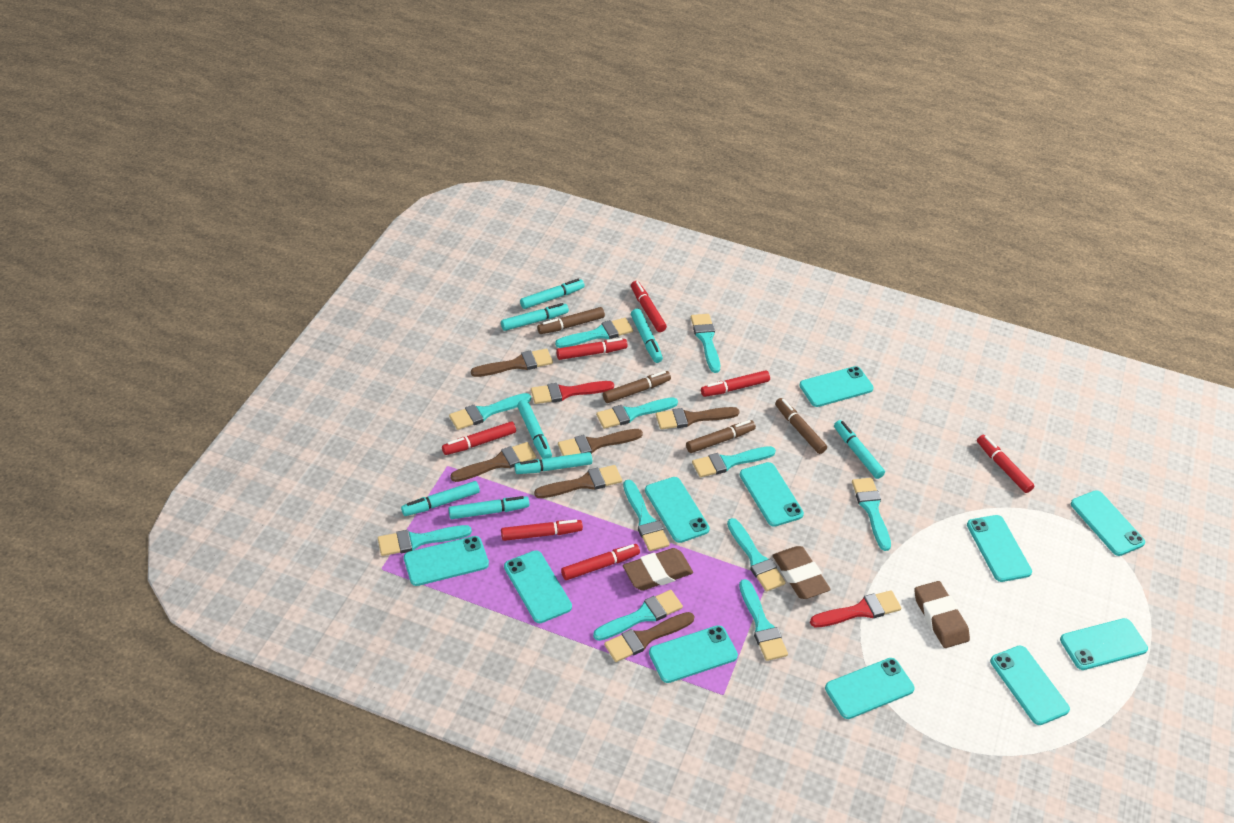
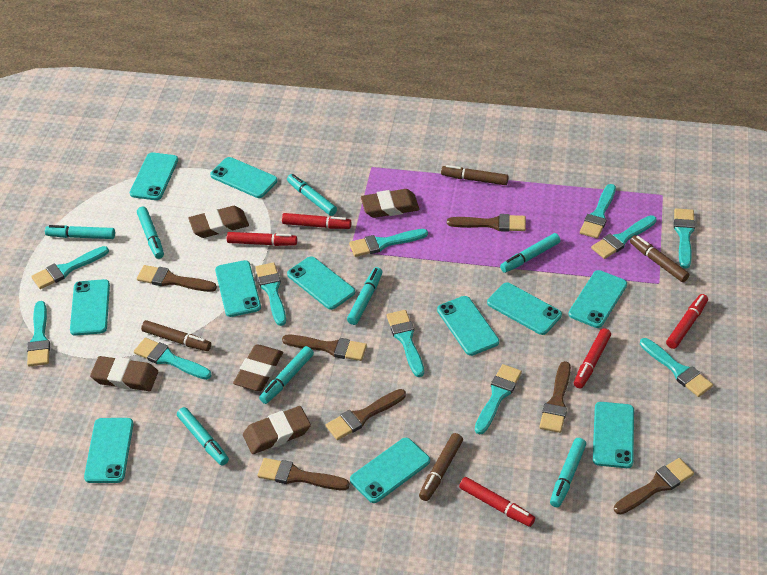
brown brush: 6 -> 7
brown eraser: 3 -> 5
red brush: 2 -> 0
red marker: 7 -> 5

